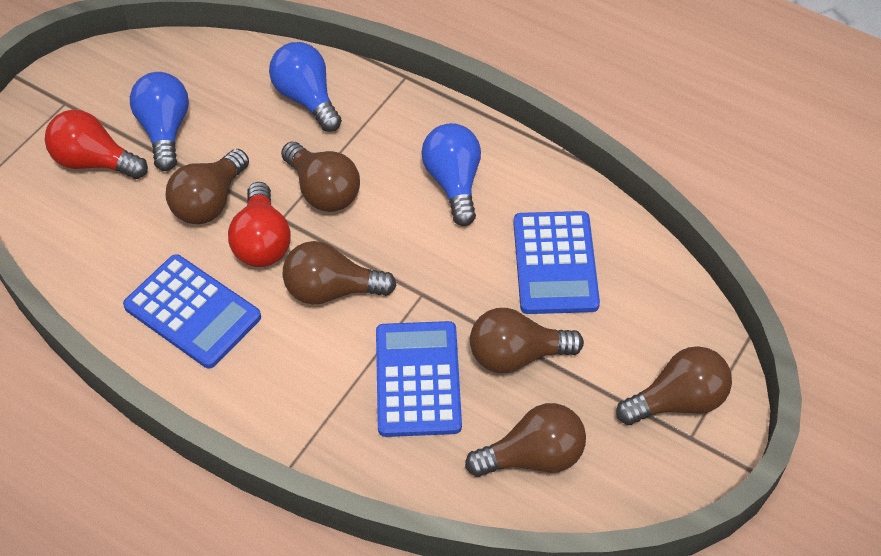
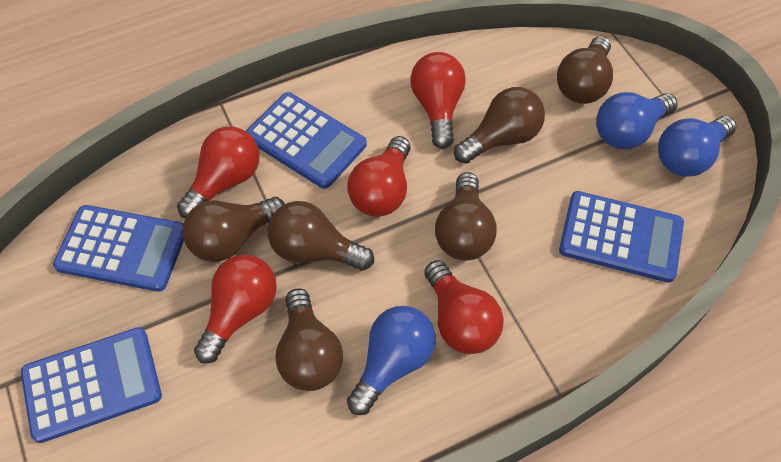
blue calculator: 3 -> 4
red light bulb: 2 -> 5

